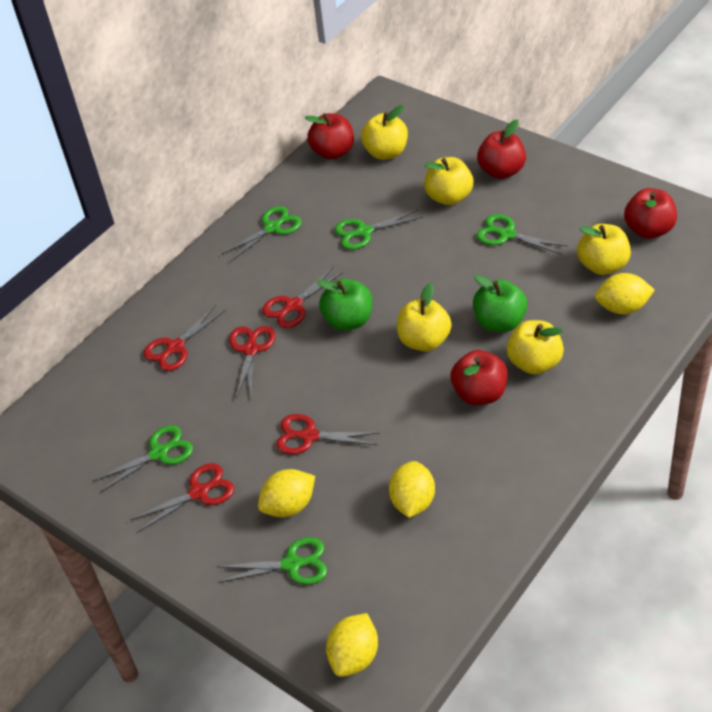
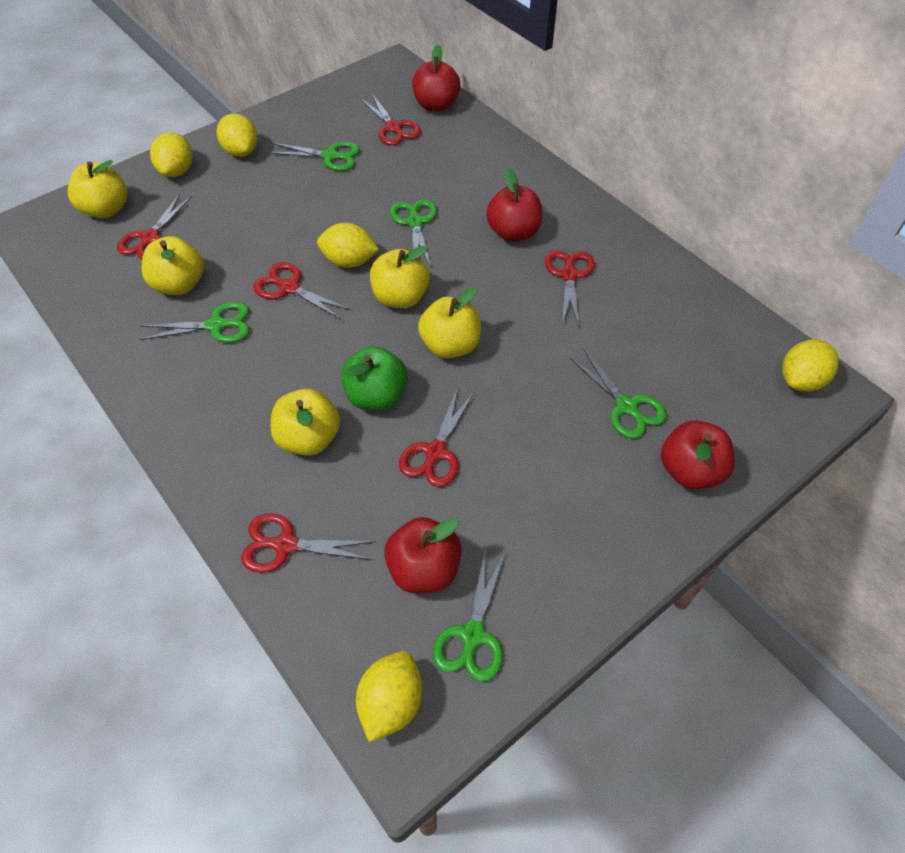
green apple: 2 -> 1
red scissors: 5 -> 6
yellow lemon: 4 -> 5

